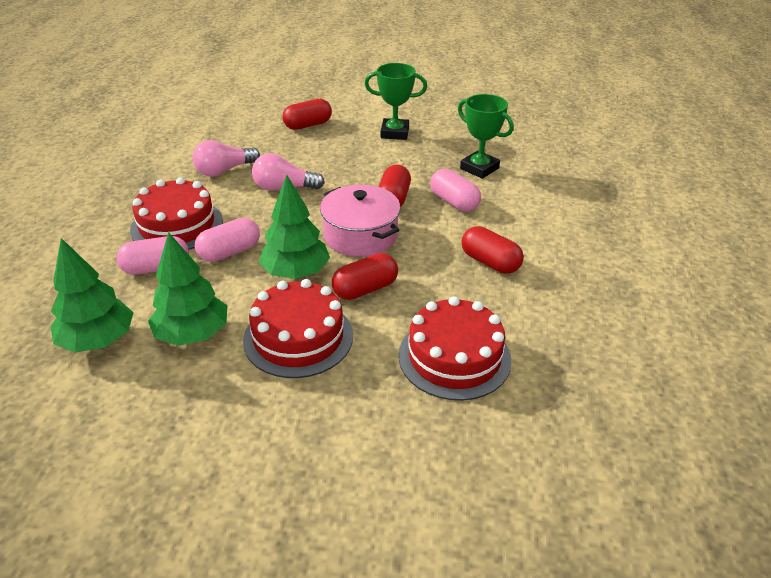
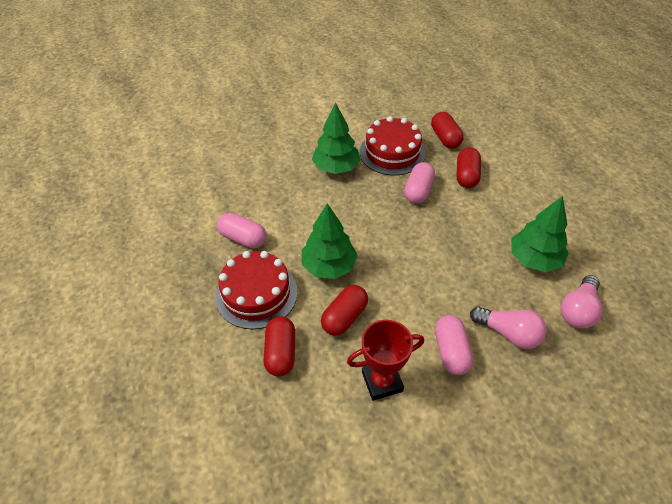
green trophy: 2 -> 0
pink pot: 1 -> 0
red cake: 3 -> 2
red trophy: 0 -> 1

